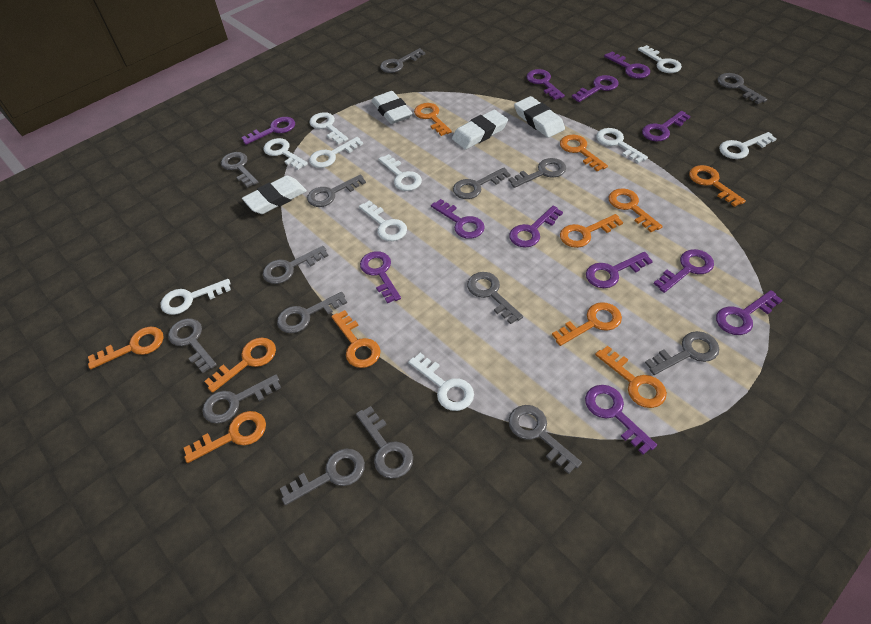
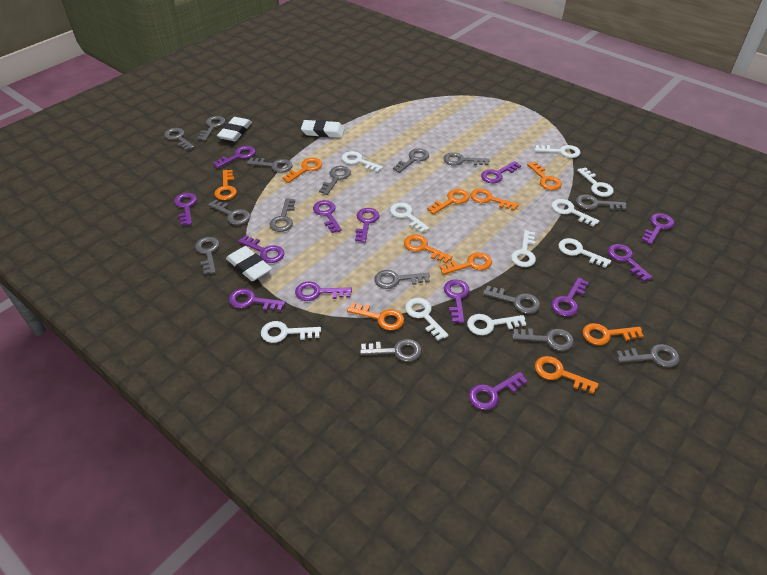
orange key: 11 -> 10
purple key: 12 -> 13
white eraser: 4 -> 3

